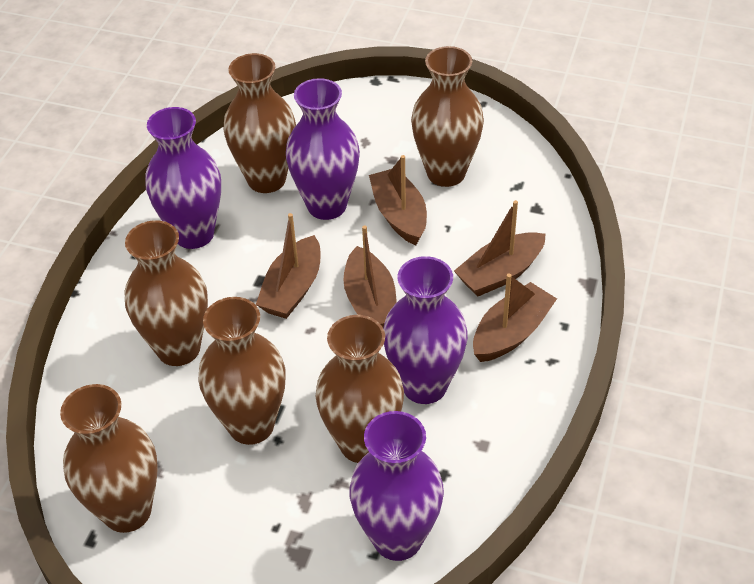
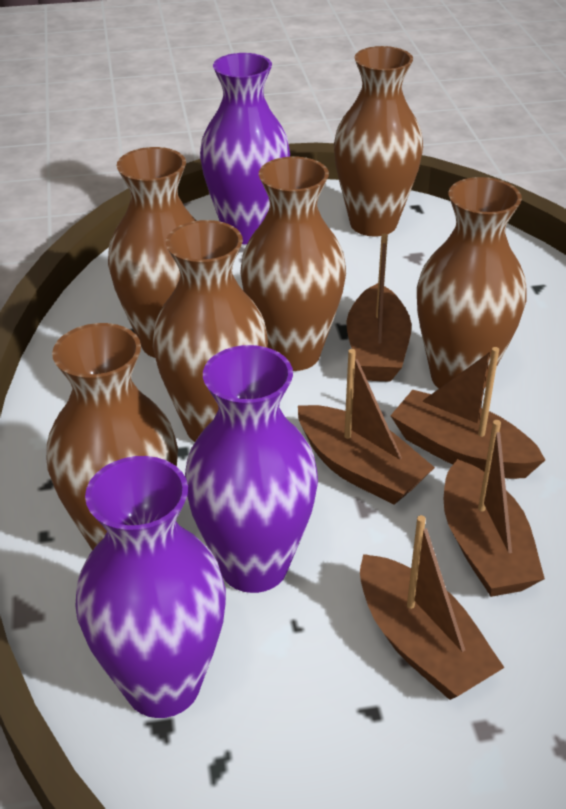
purple vase: 4 -> 3

